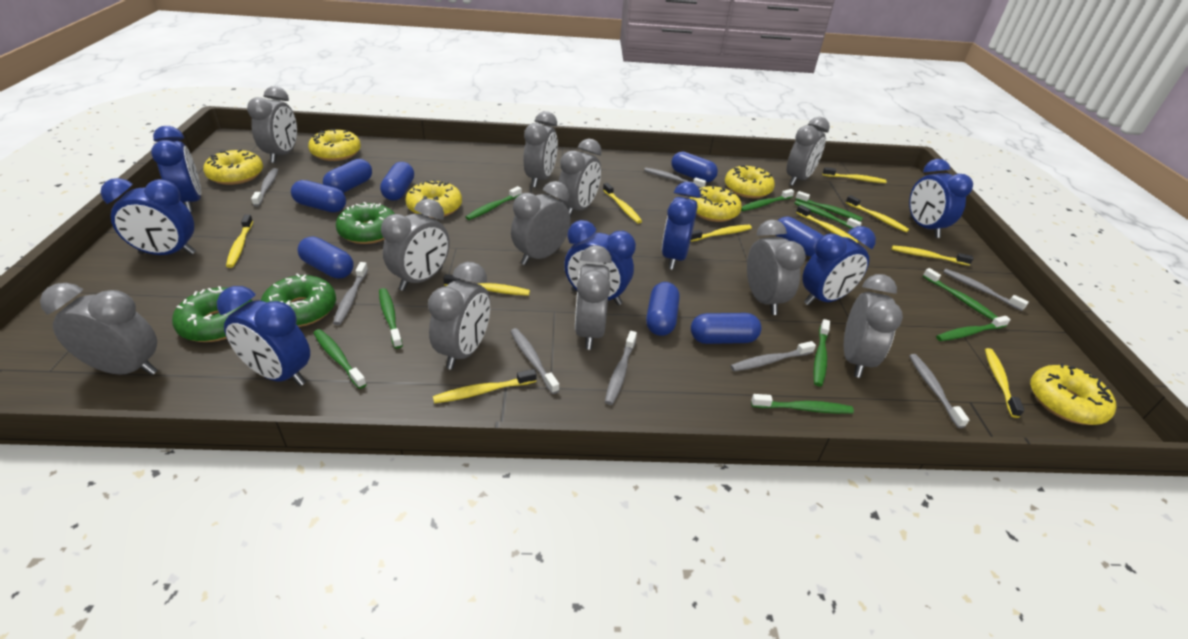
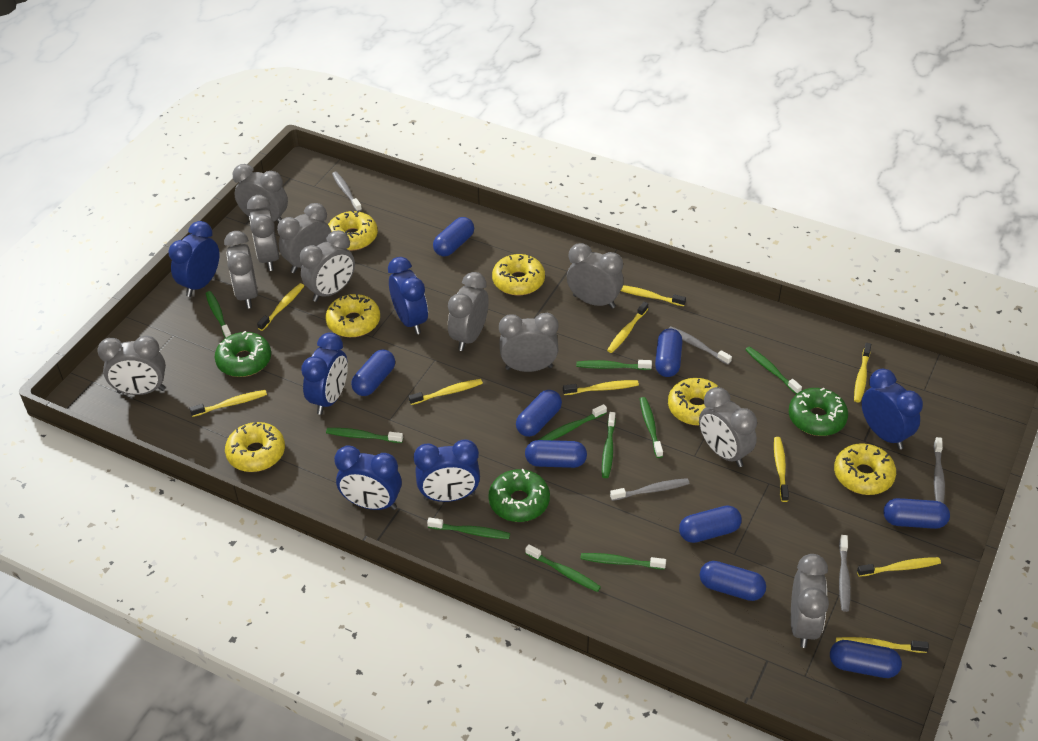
blue capsule: 8 -> 9
blue clock: 7 -> 6
grey toothbrush: 8 -> 5

